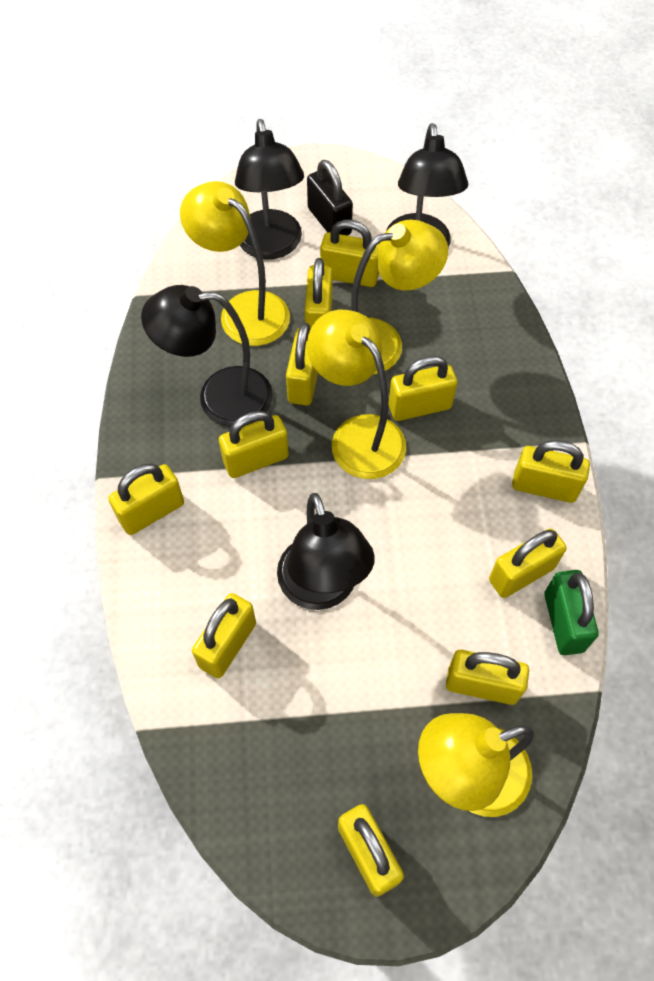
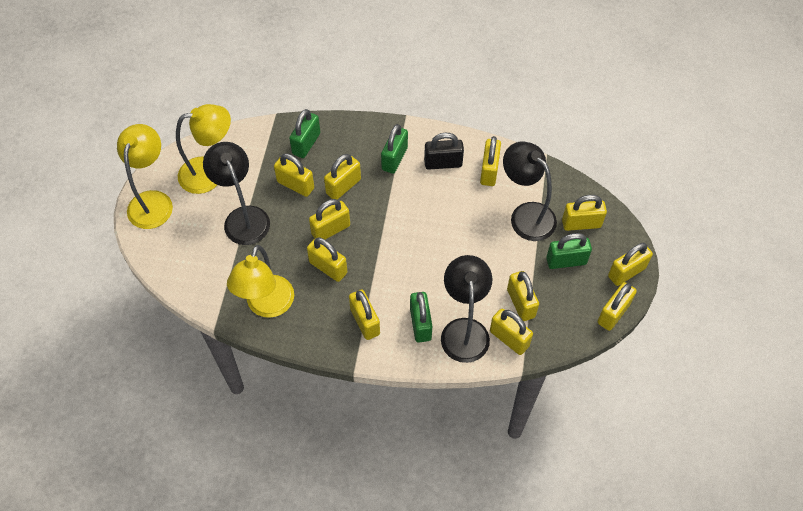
black lamp: 4 -> 3
green padlock: 1 -> 4
yellow lamp: 4 -> 3

